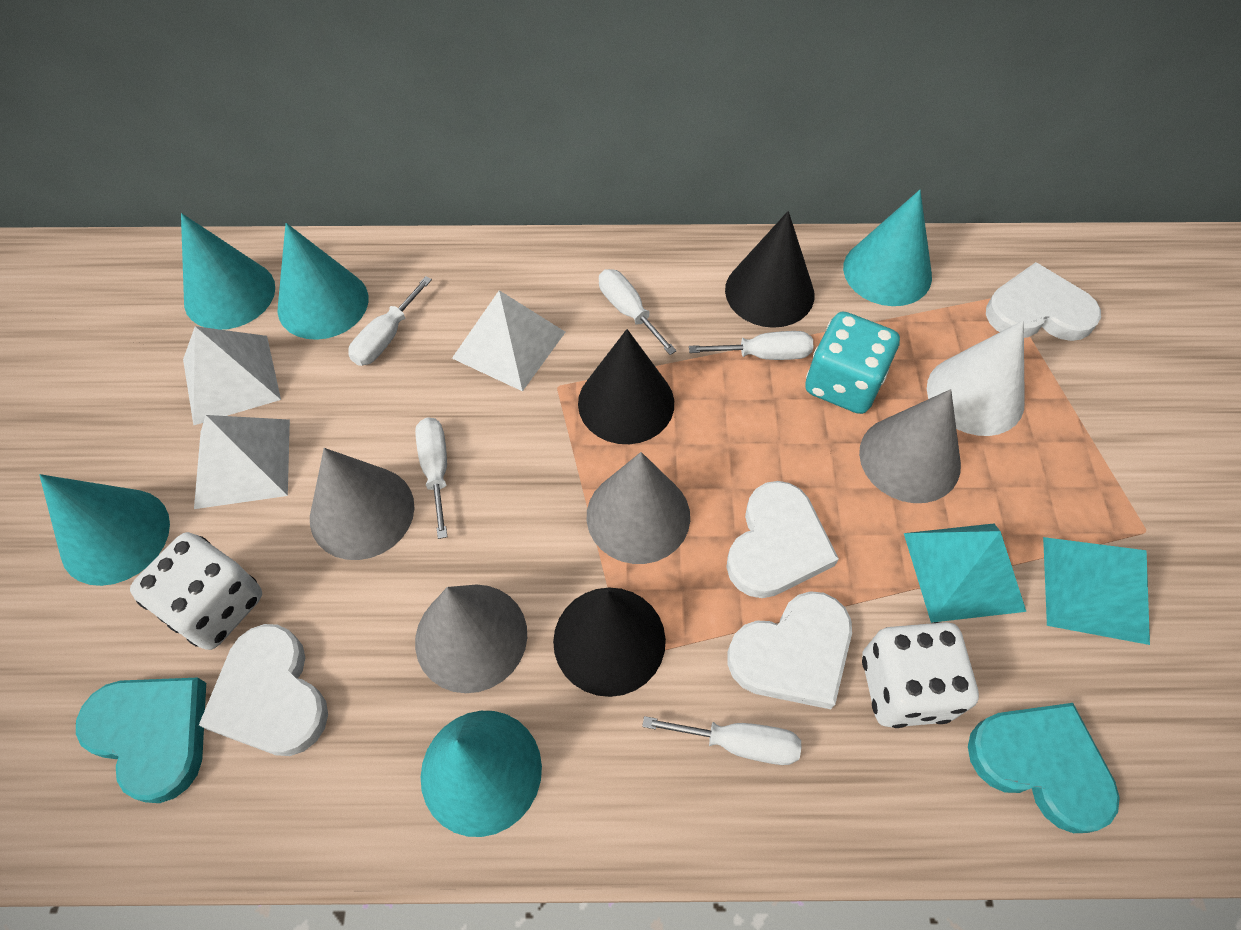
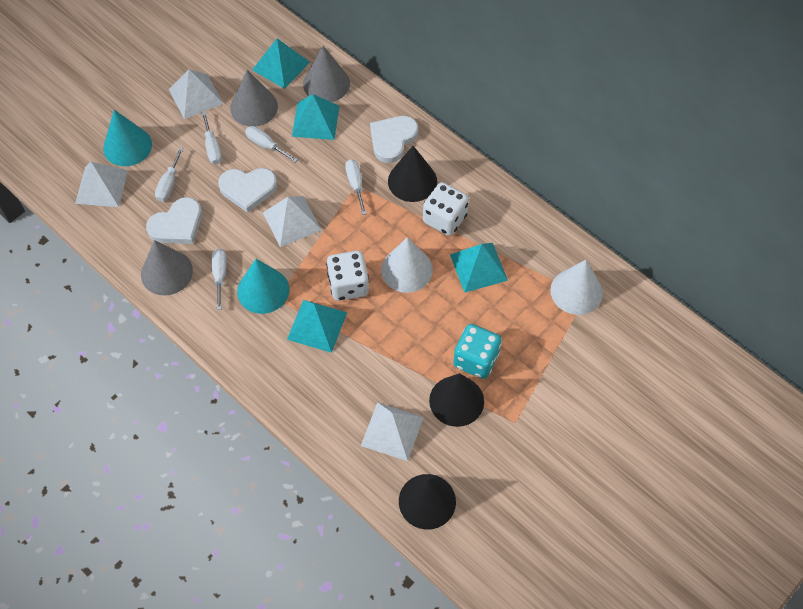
grey cone: 4 -> 3
turquoise cone: 5 -> 2
turquoise heart: 2 -> 0
turquoise pyramid: 2 -> 4
white cone: 1 -> 2
white heart: 4 -> 3
white pyramid: 3 -> 4

